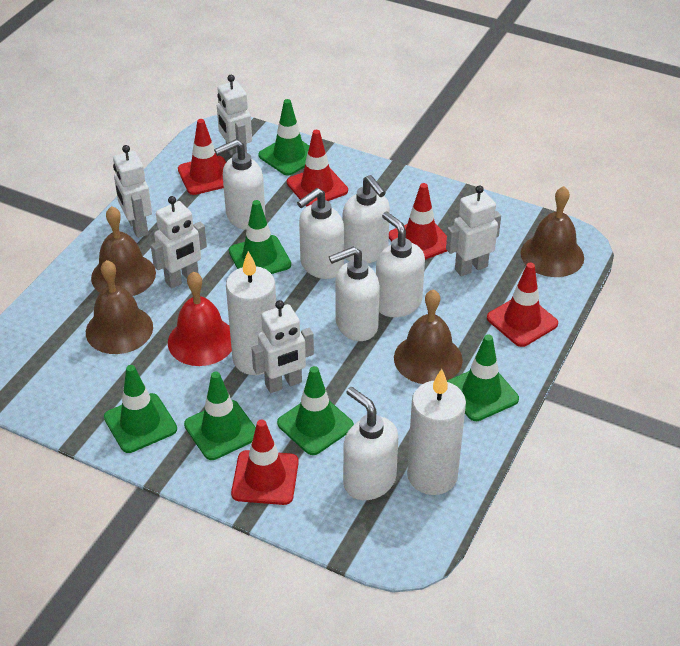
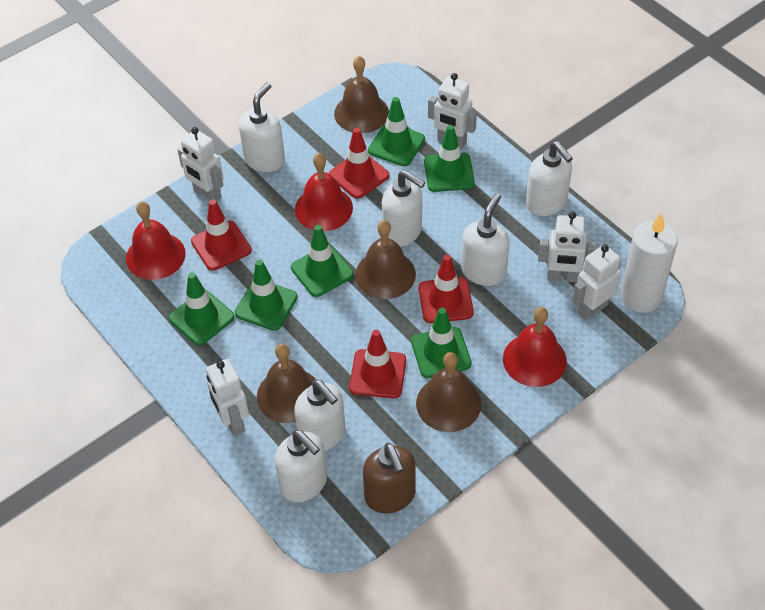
brown soap dispenser: 0 -> 1
red bell: 1 -> 3
red traffic cone: 5 -> 4
white candle: 2 -> 1

